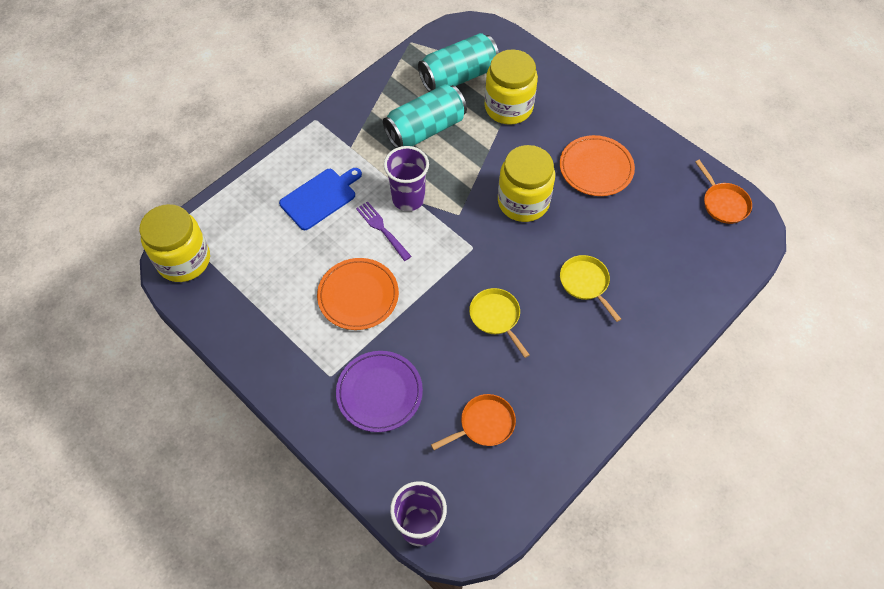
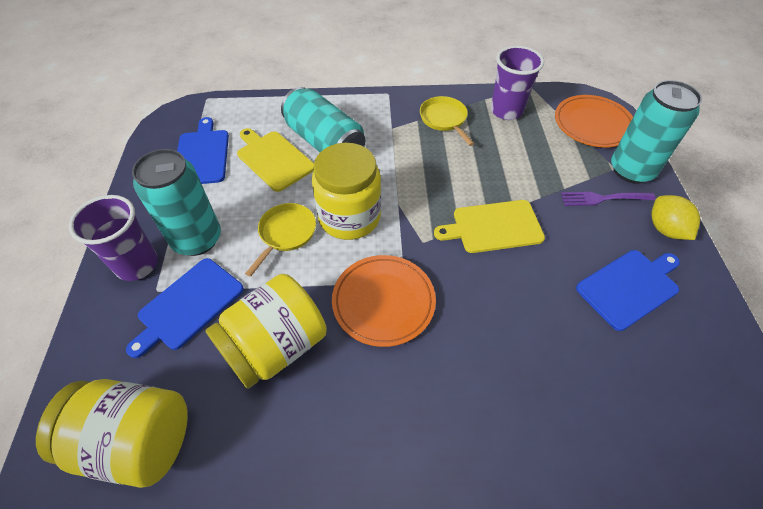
blue cutting board: 1 -> 3
orange pan: 2 -> 0
purple plate: 1 -> 0
turquoise can: 2 -> 3
yellow cutting board: 0 -> 2
yellow lemon: 0 -> 1

